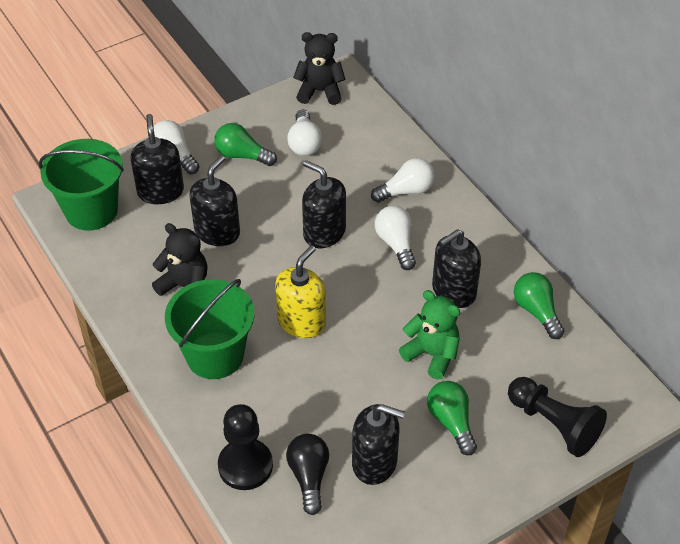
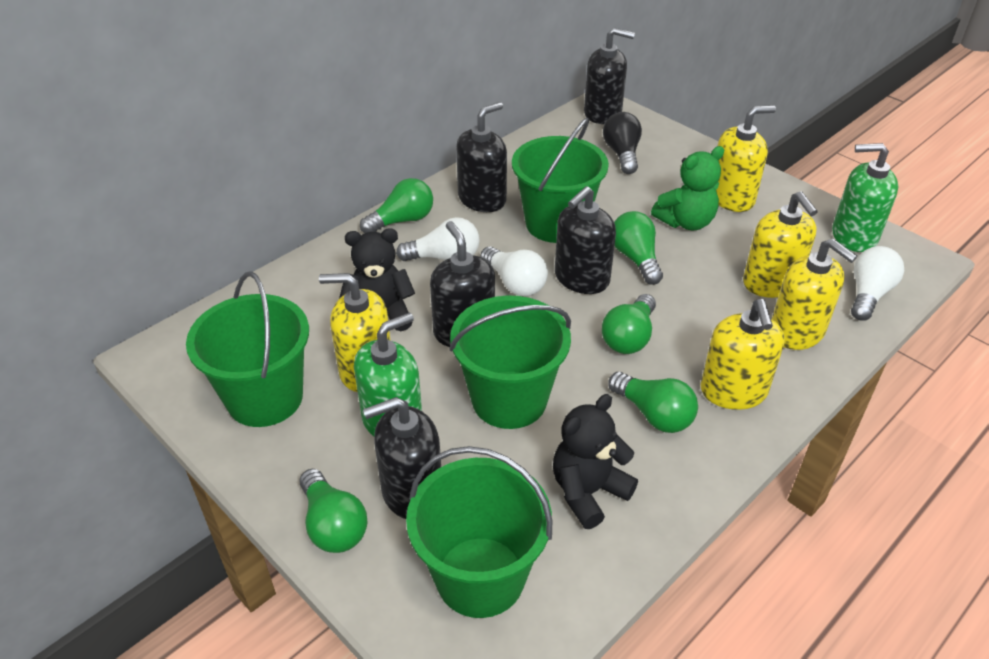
black pawn: 2 -> 0
green bucket: 2 -> 4
green light bulb: 3 -> 5
green soap dispenser: 0 -> 2
white light bulb: 4 -> 3
yellow soap dispenser: 1 -> 5

